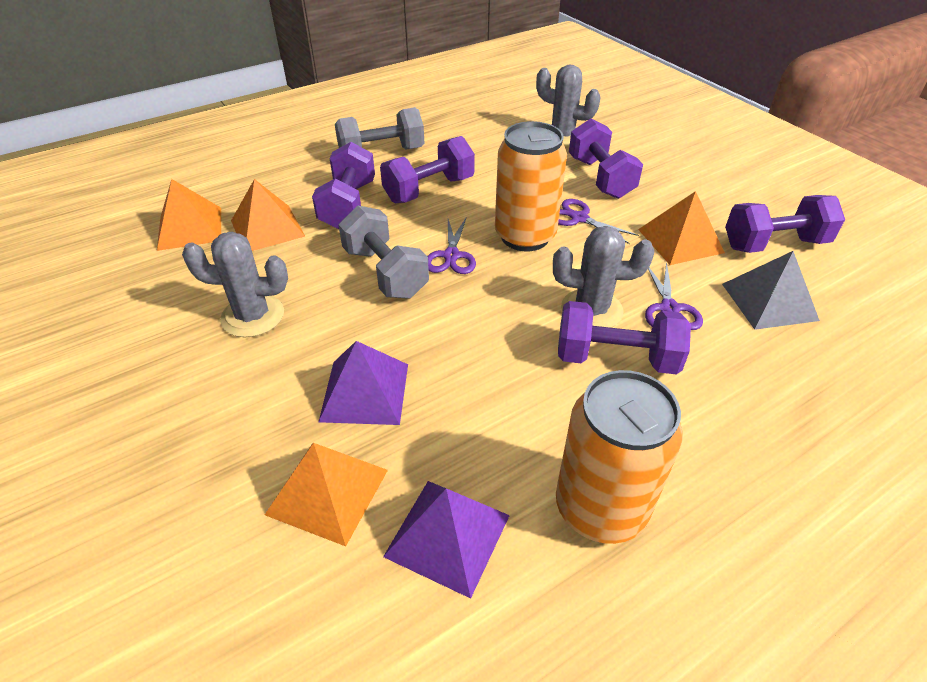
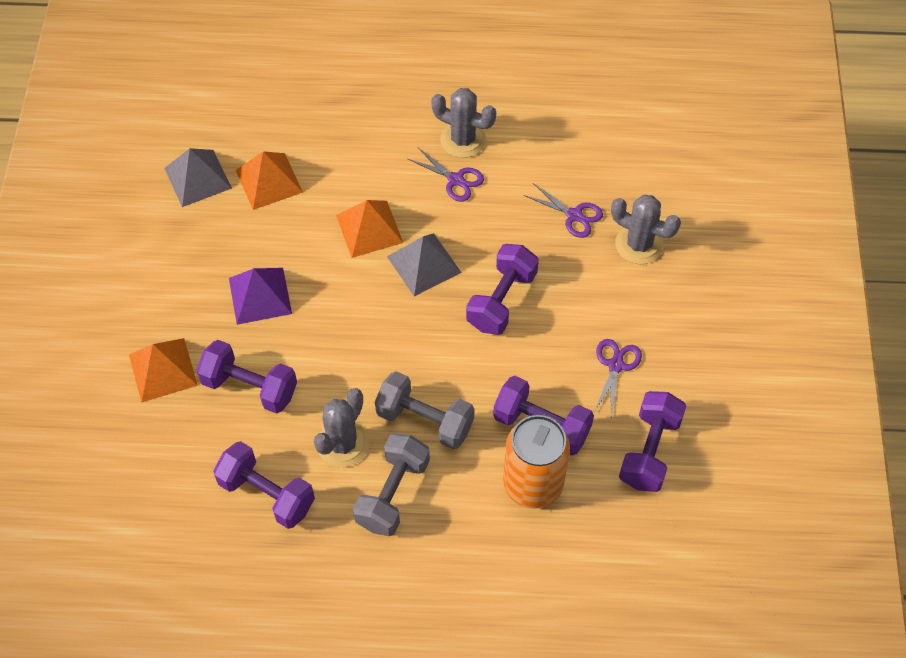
grey pyramid: 1 -> 2
orange can: 2 -> 1
orange pyramid: 4 -> 3
purple pyramid: 2 -> 1

